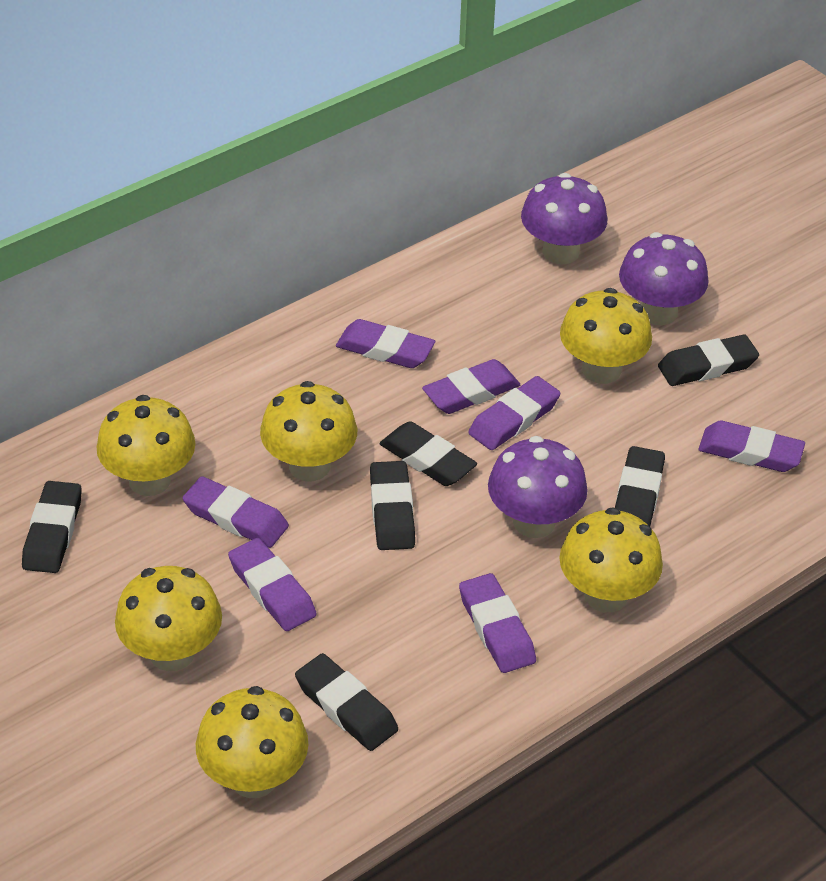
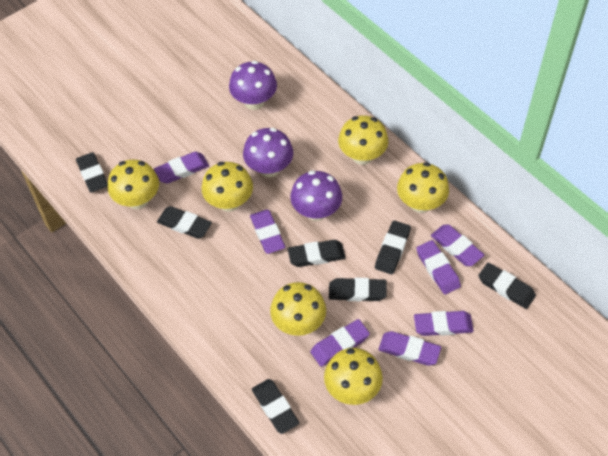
black eraser: 6 -> 7

